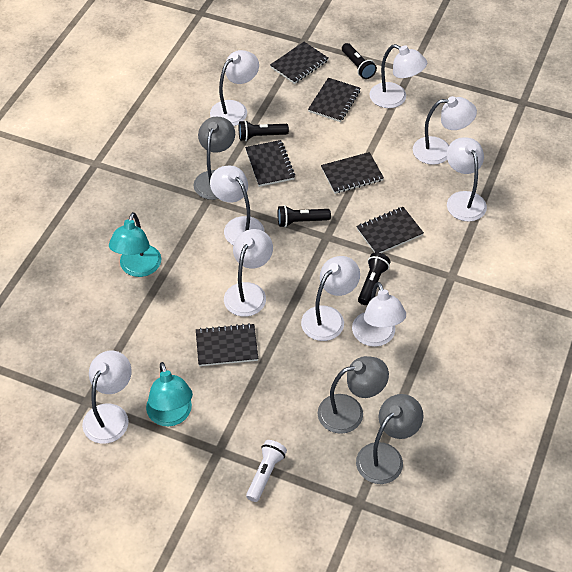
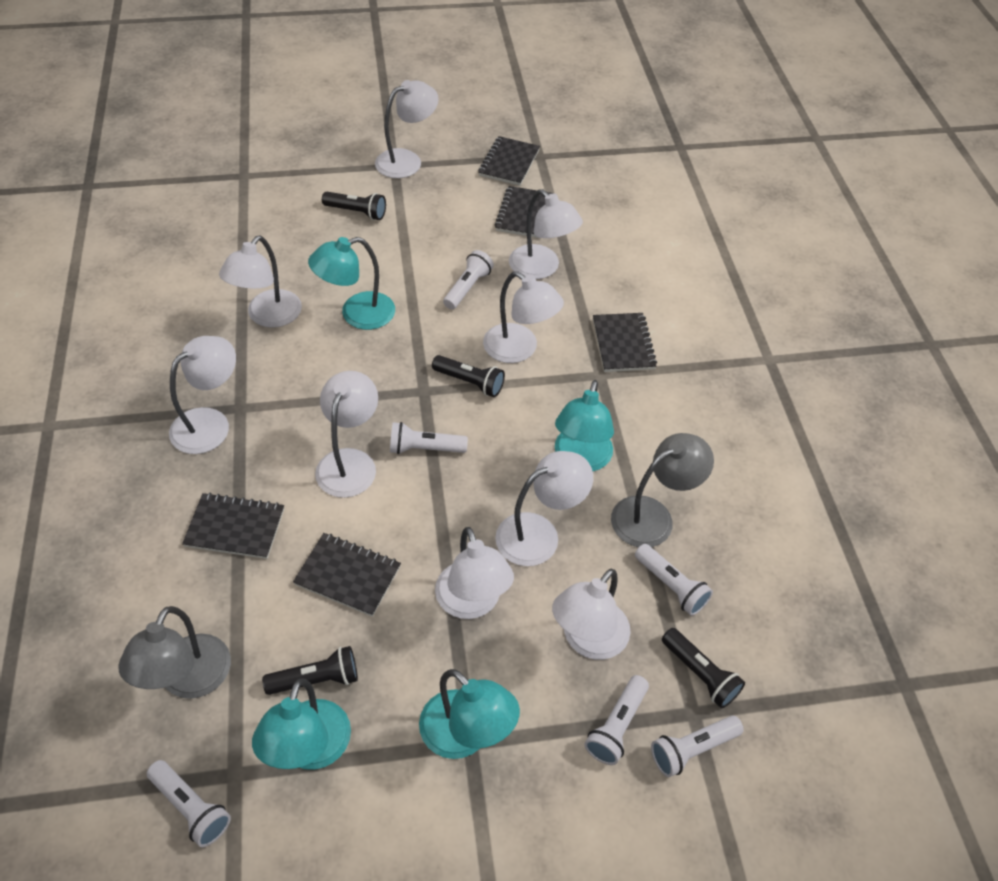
black notebook: 6 -> 5
grey lamp: 3 -> 2
turquoise lamp: 2 -> 4
white flashlight: 1 -> 6

